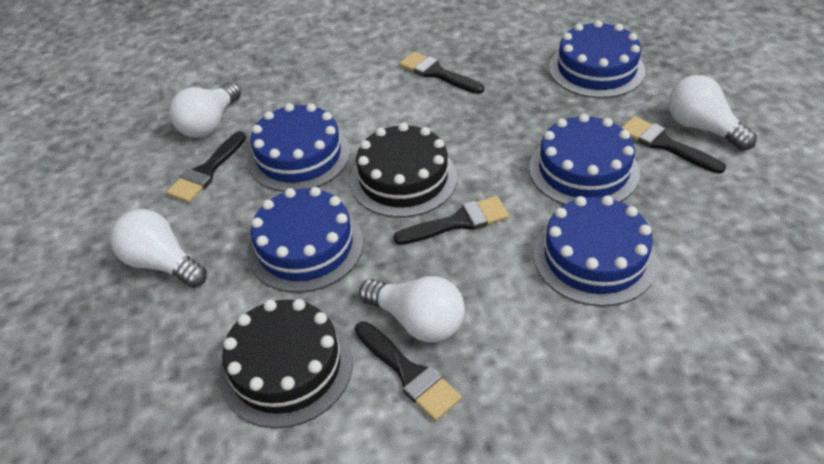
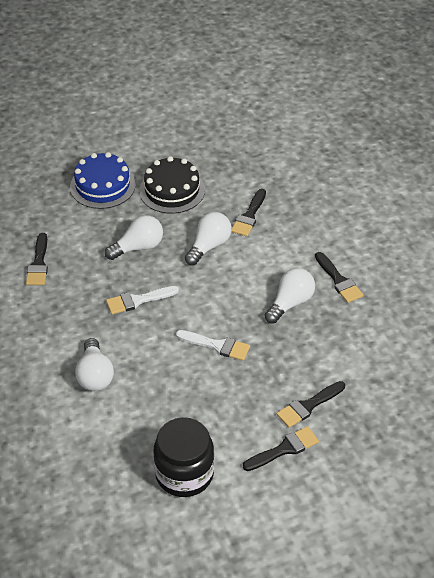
black cake: 2 -> 1
black jar: 0 -> 1
blue cake: 5 -> 1
white brush: 0 -> 2

